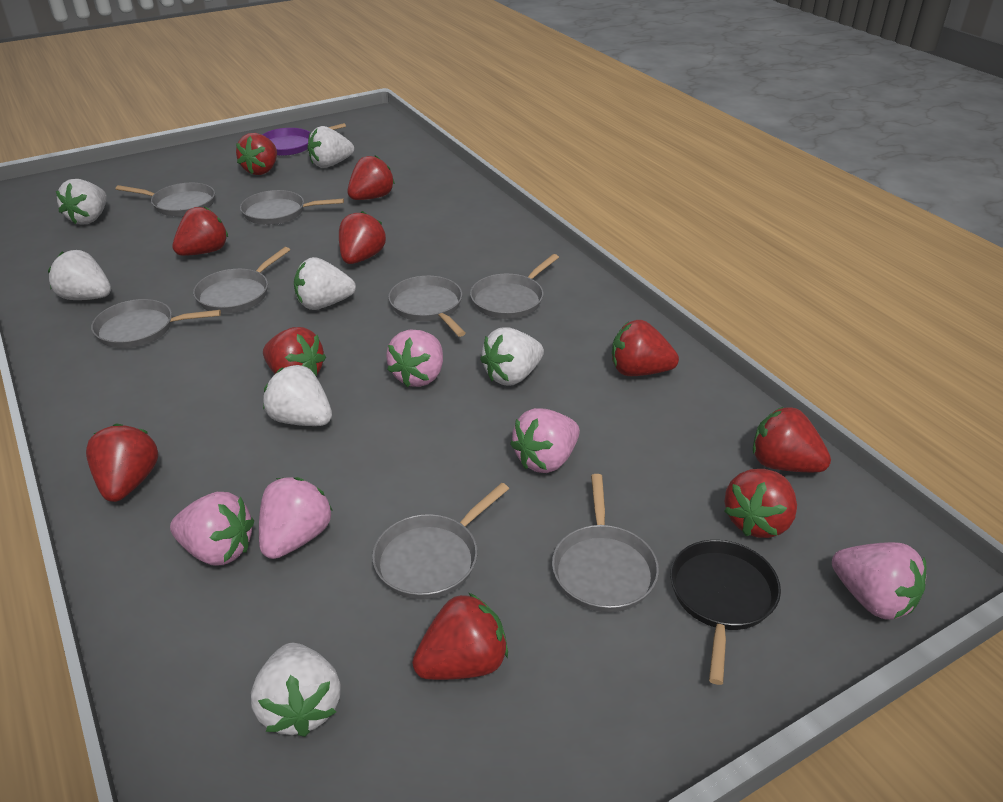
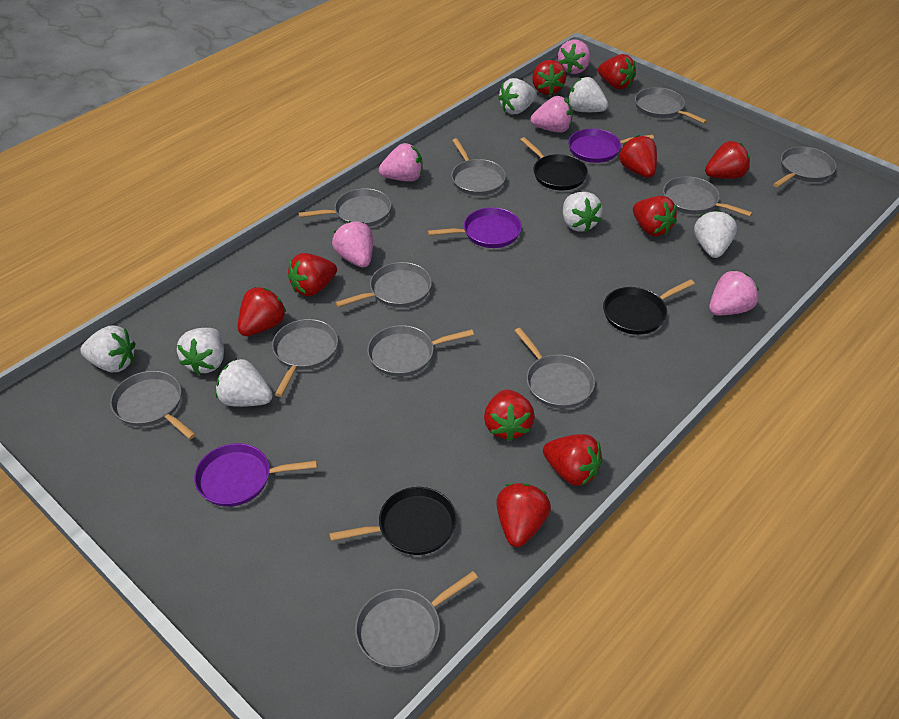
black pan: 1 -> 3
grey pan: 8 -> 11
purple pan: 1 -> 3

